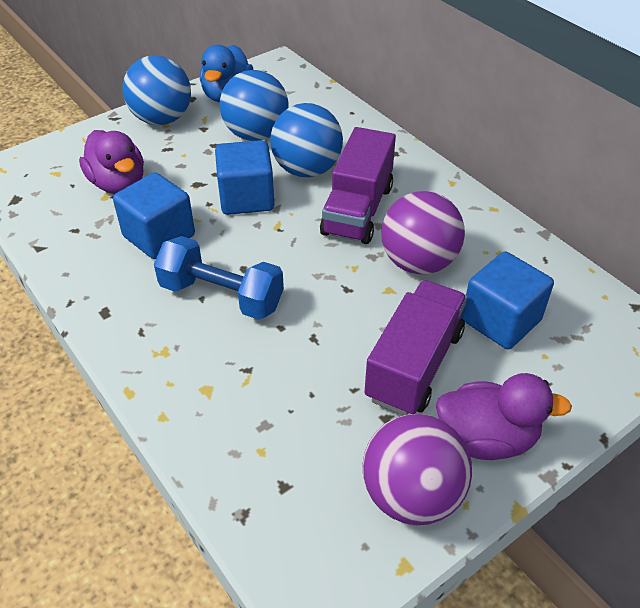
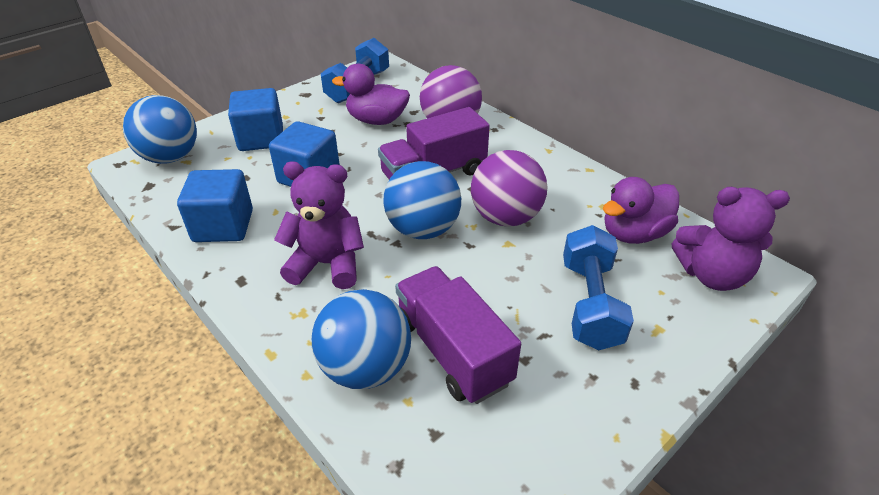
blue duck: 1 -> 0
blue dumbbell: 1 -> 2
purple teddy bear: 0 -> 2

